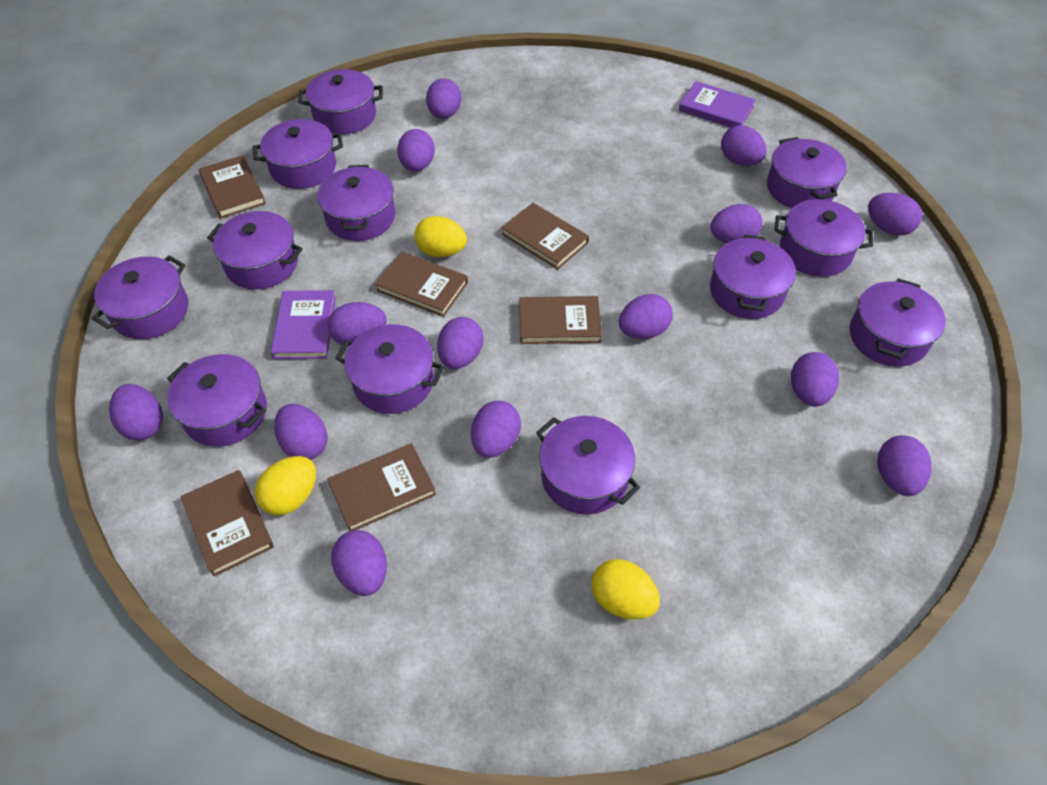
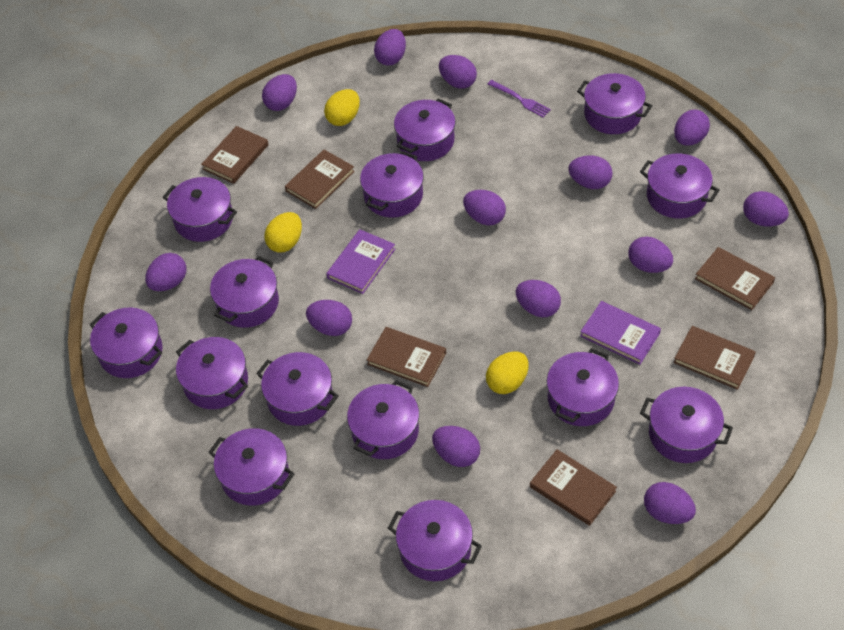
purple egg: 14 -> 13
purple fork: 0 -> 1
purple pot: 12 -> 14

